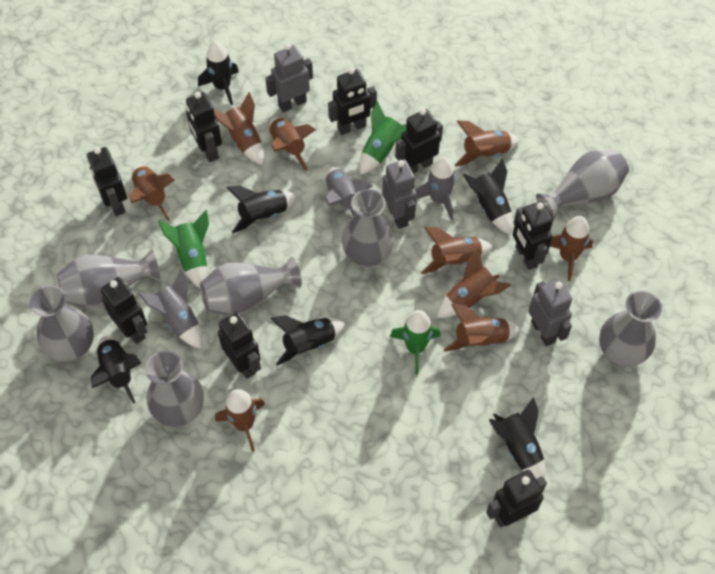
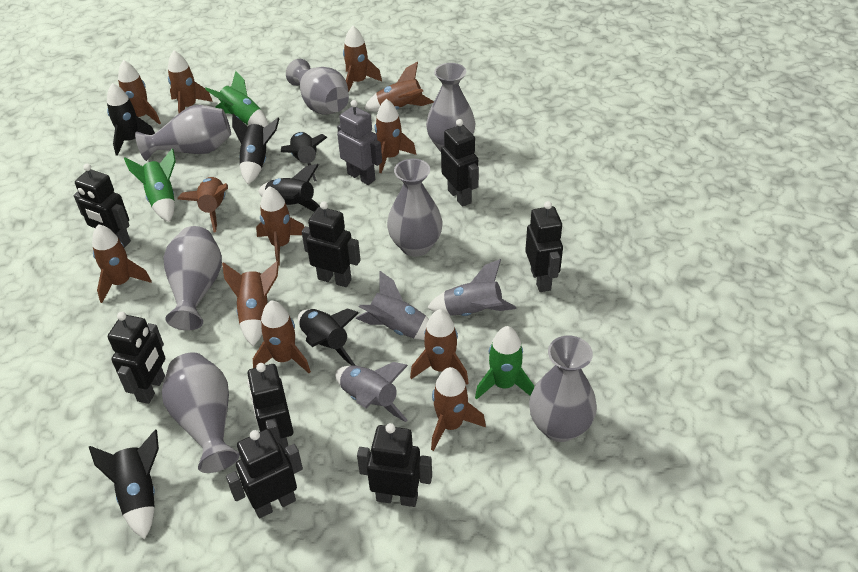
brown rocket: 9 -> 12
grey robot: 3 -> 1

